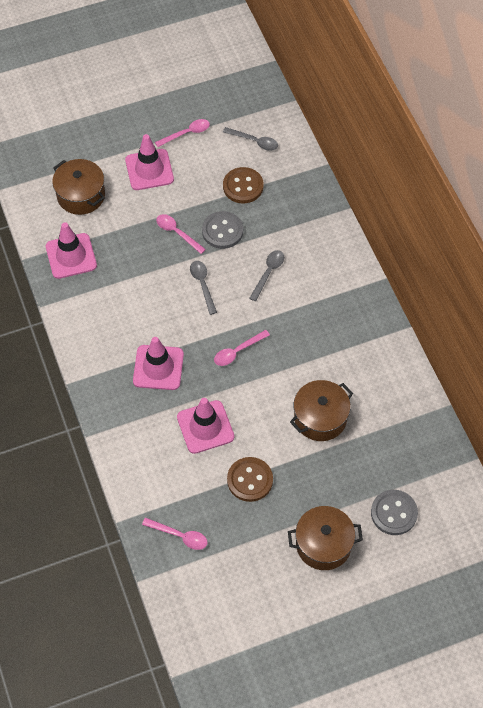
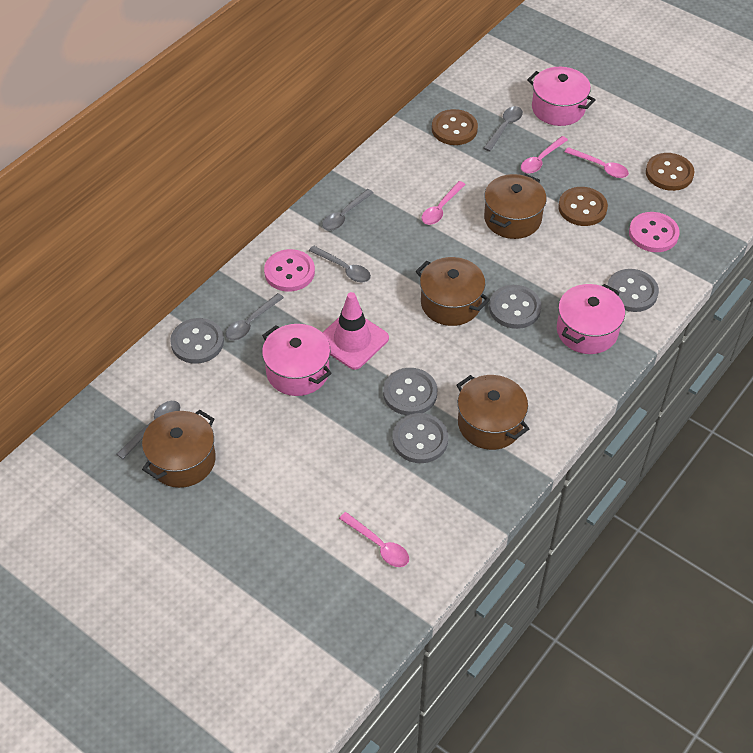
brown button: 2 -> 3
brown pot: 3 -> 4
grey button: 2 -> 5
grey spoon: 3 -> 5
pink button: 0 -> 2
pink pot: 0 -> 3
pink traffic cone: 4 -> 1

